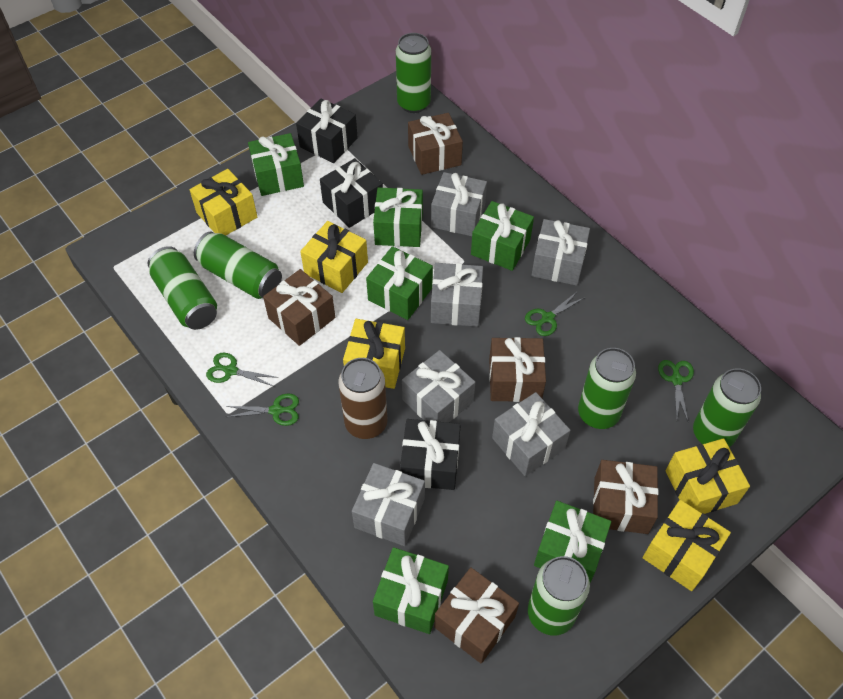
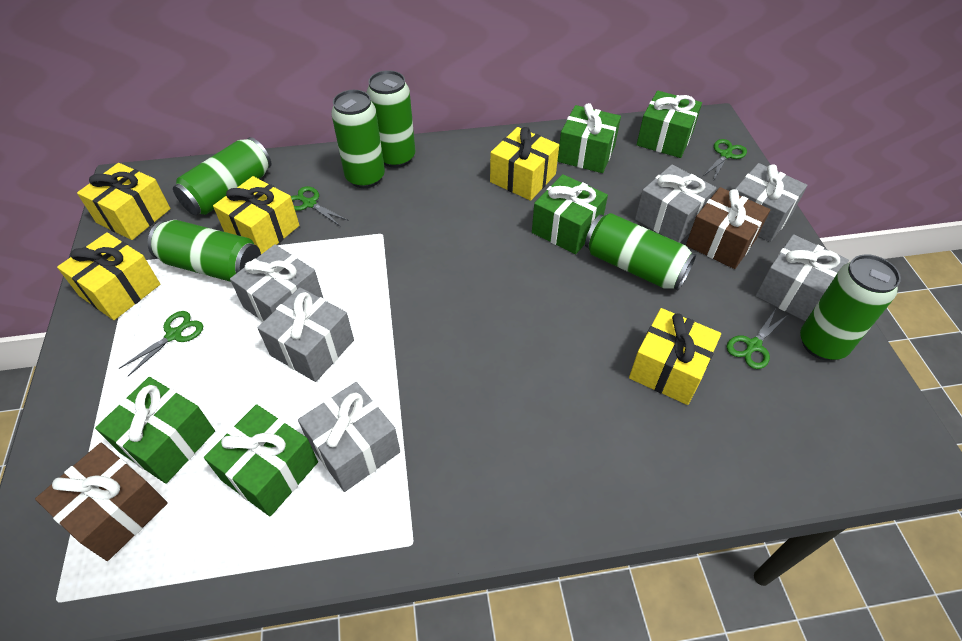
black gift: 3 -> 0
brown can: 1 -> 0
brown gift: 5 -> 2
green gift: 6 -> 5

